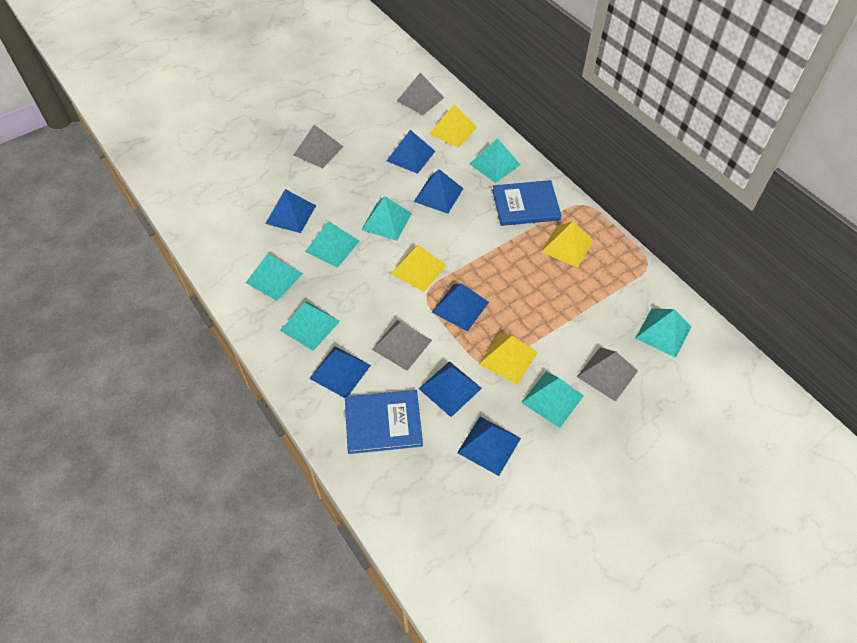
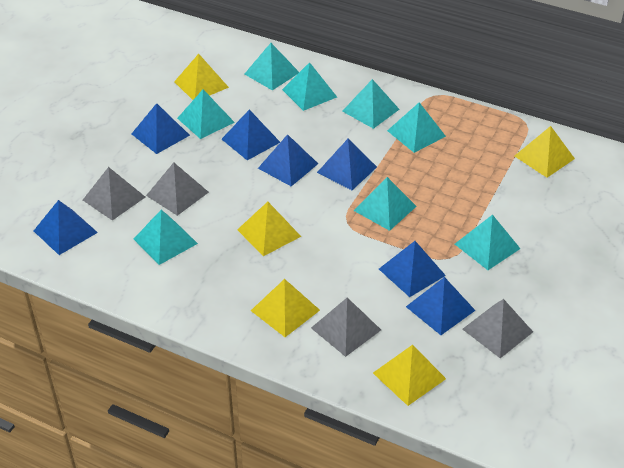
blue book: 2 -> 0
turquoise pyramid: 7 -> 8
yellow pyramid: 4 -> 5

